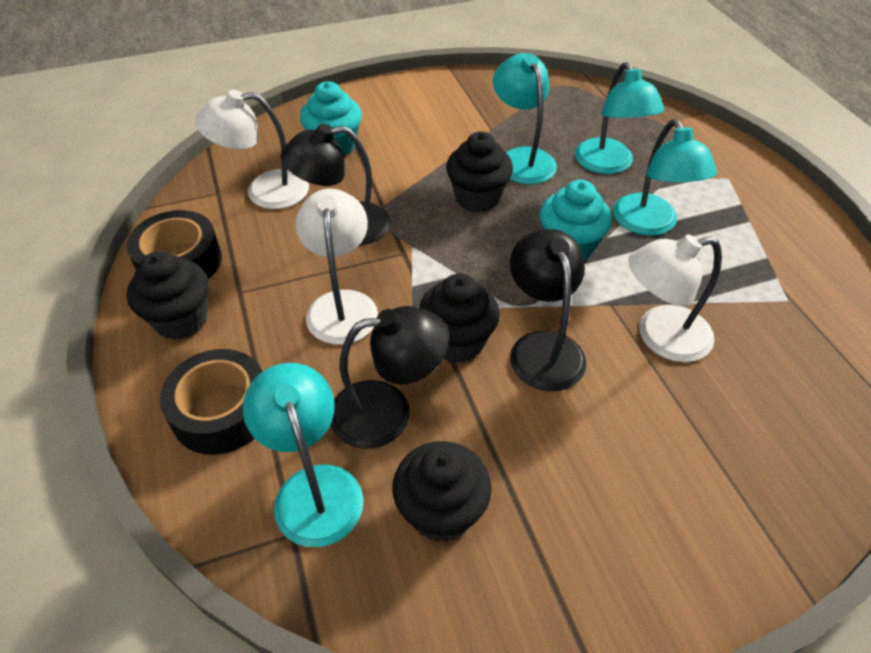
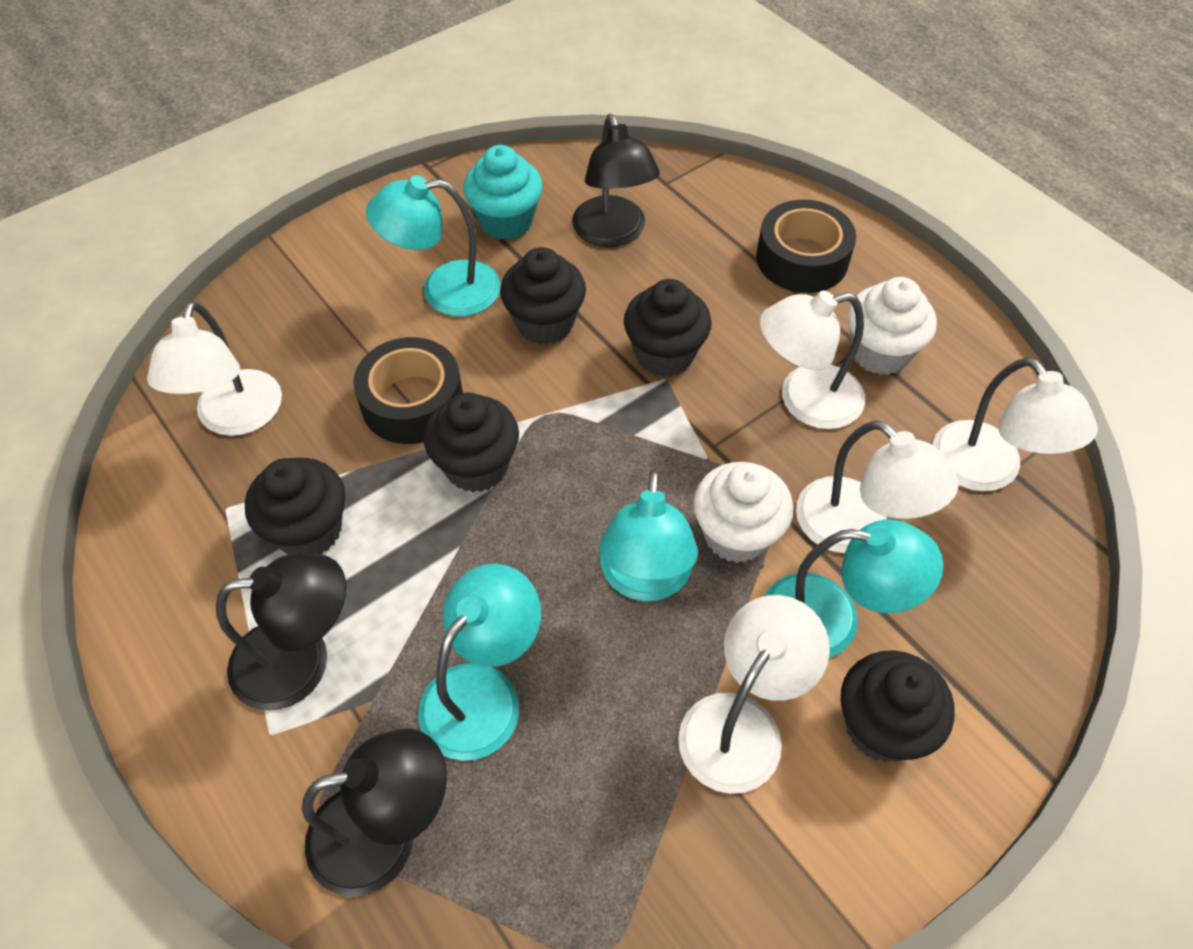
black cupcake: 4 -> 5
turquoise cupcake: 2 -> 1
white cupcake: 0 -> 2
white lamp: 3 -> 5

